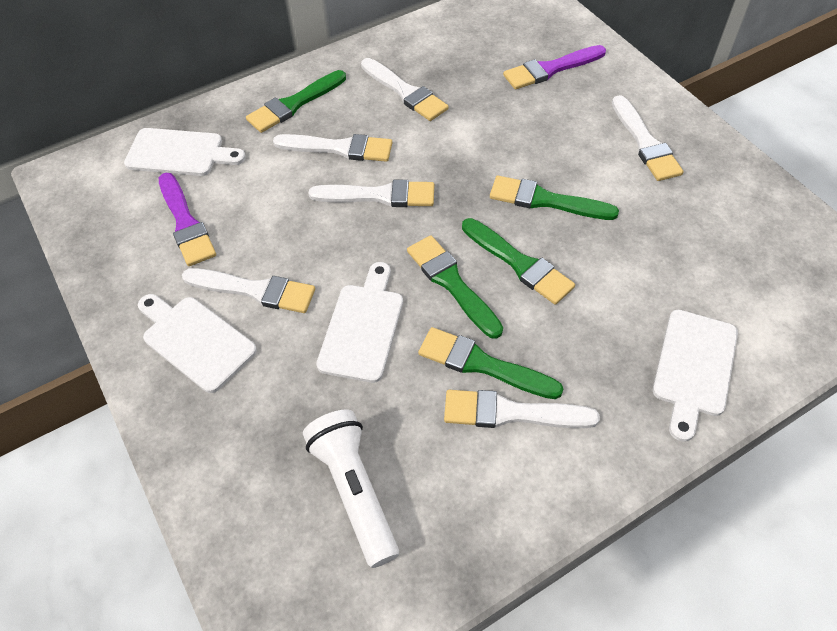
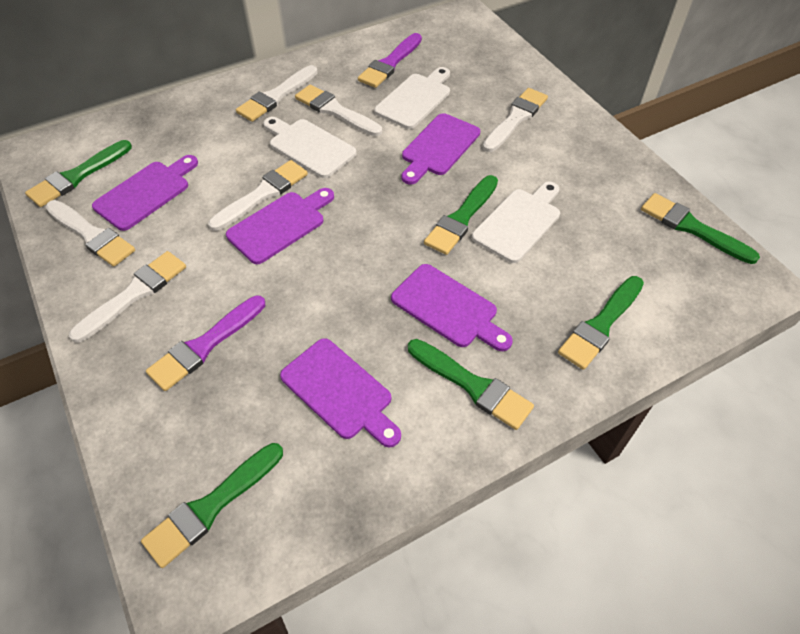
green brush: 5 -> 6
purple cutting board: 0 -> 5
white cutting board: 4 -> 3
white flashlight: 1 -> 0

